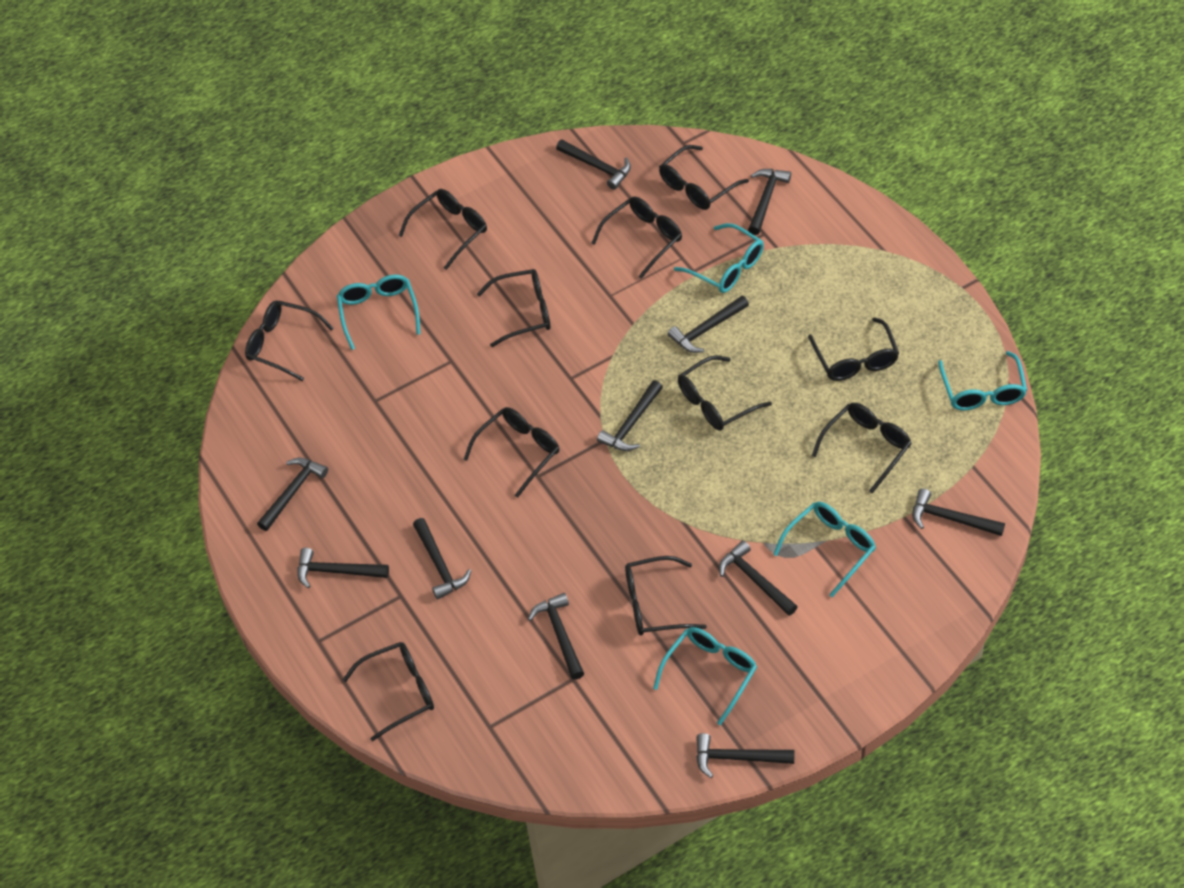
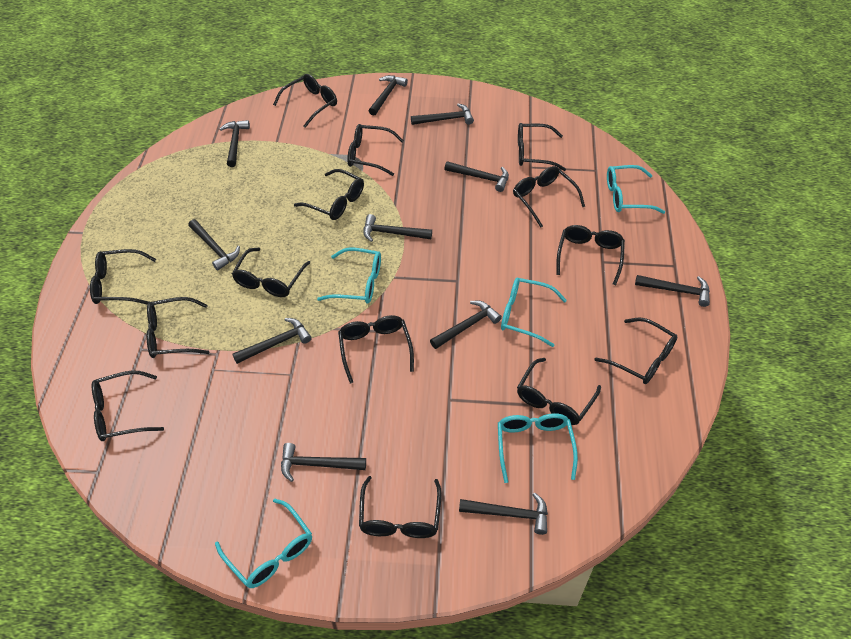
black glasses: 11 -> 14

